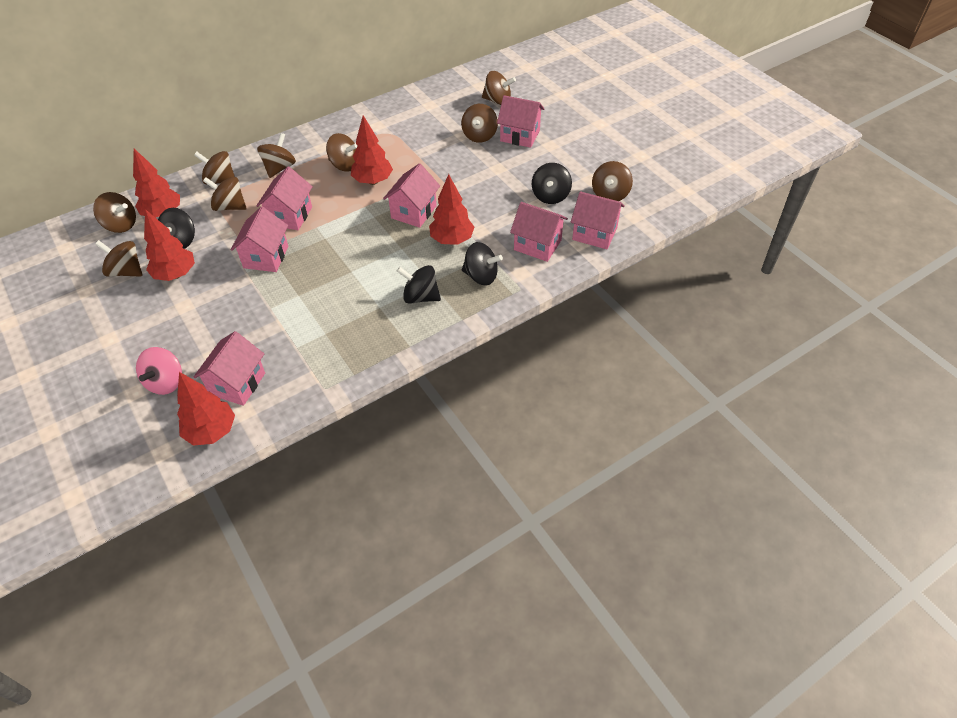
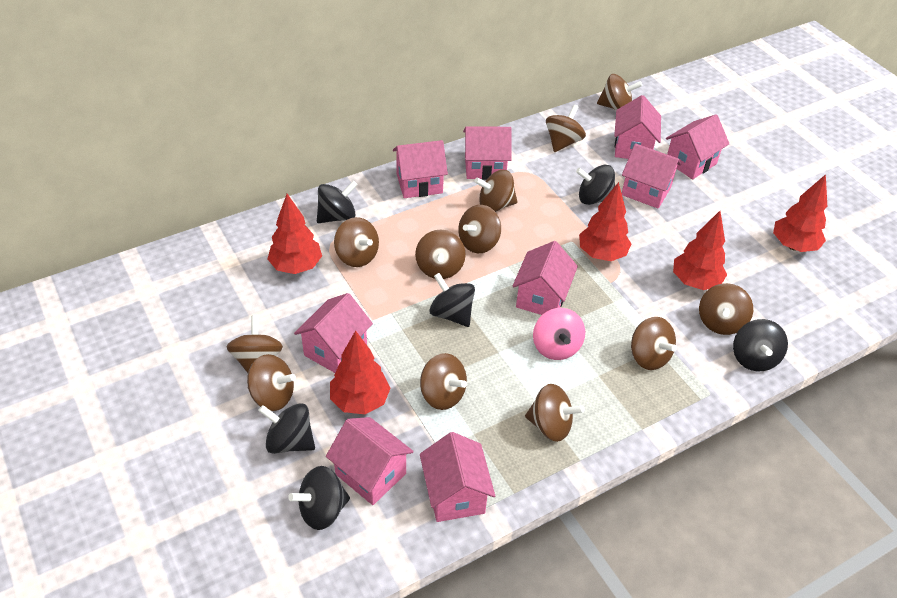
black spinning top: 4 -> 6
brown spinning top: 9 -> 12
pink house: 7 -> 9

